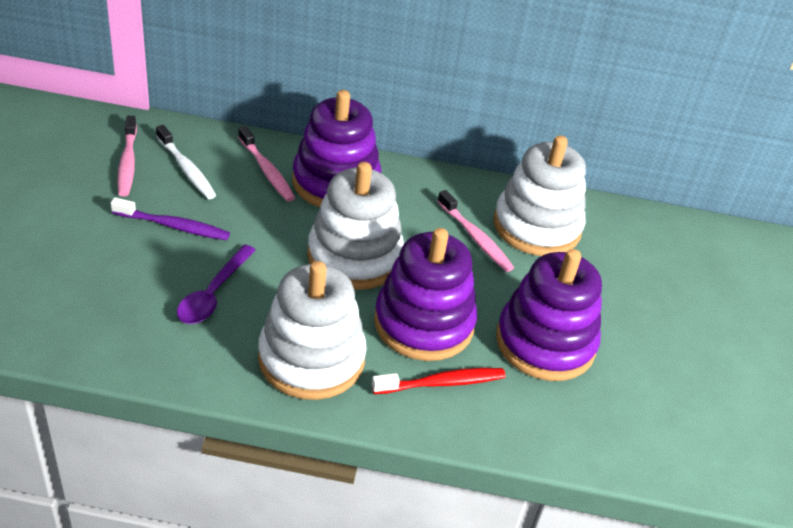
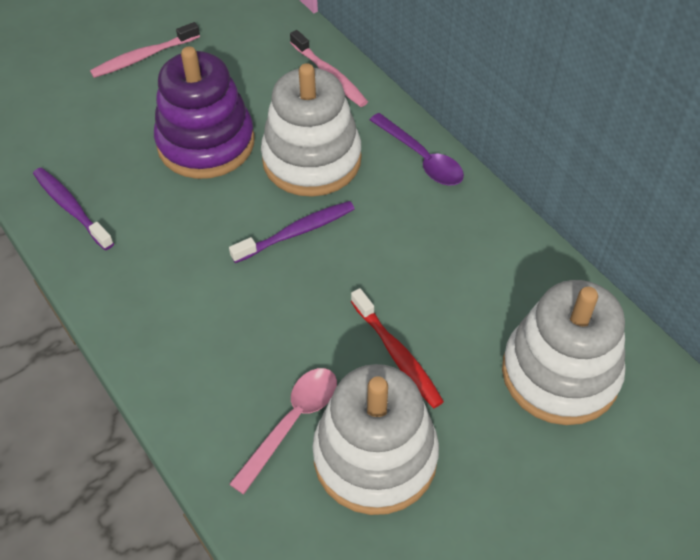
pink spoon: 0 -> 1
pink toothbrush: 3 -> 2
purple stacking toy: 3 -> 1
purple toothbrush: 1 -> 2
white toothbrush: 1 -> 0

